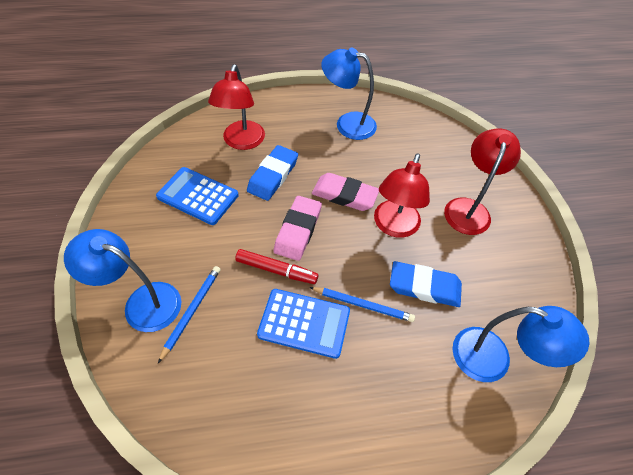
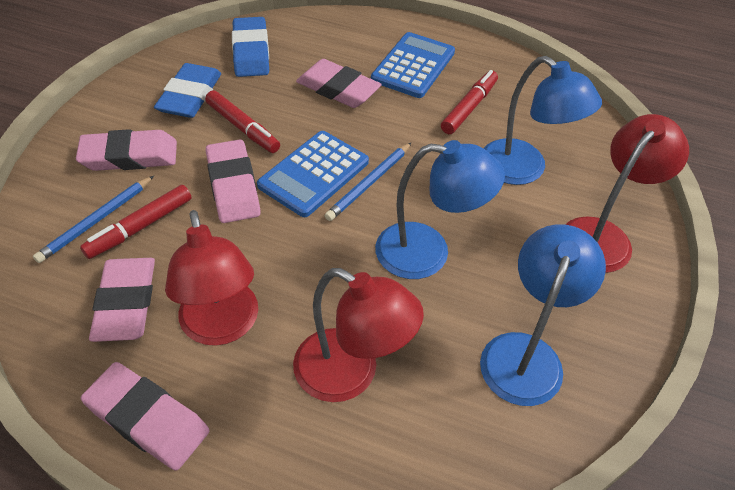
pink eraser: 2 -> 5
red marker: 1 -> 3

